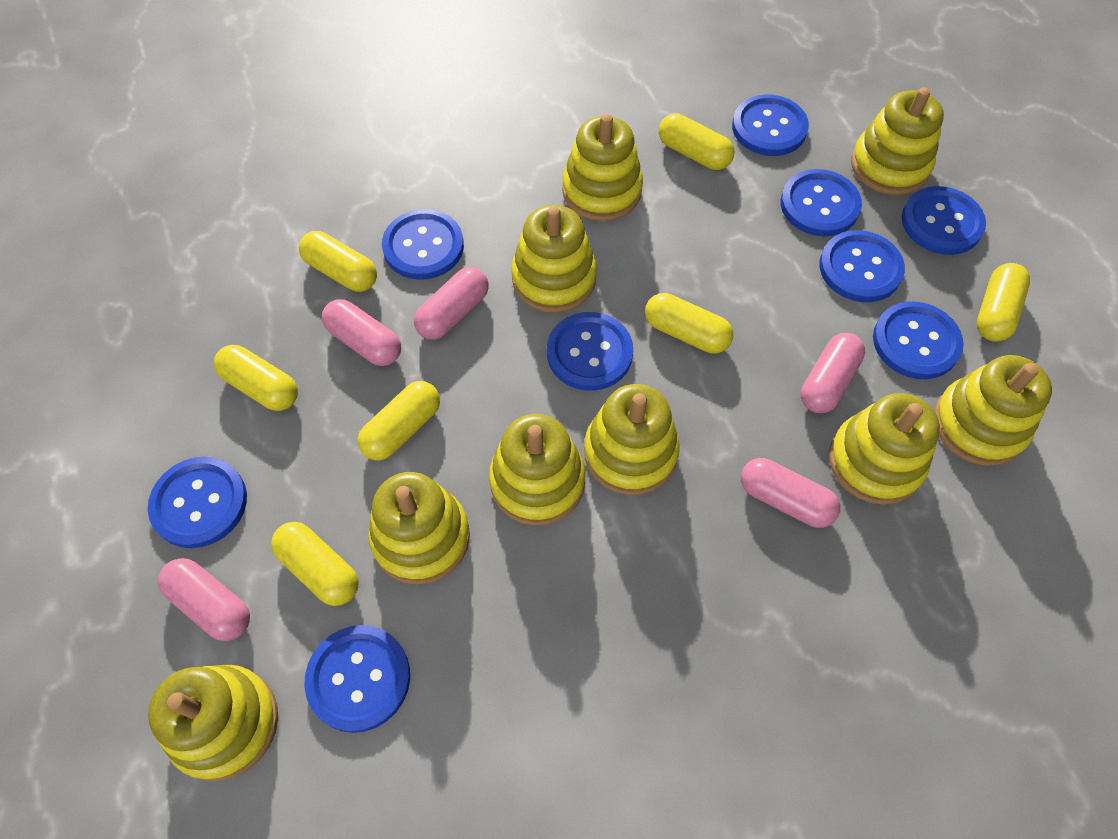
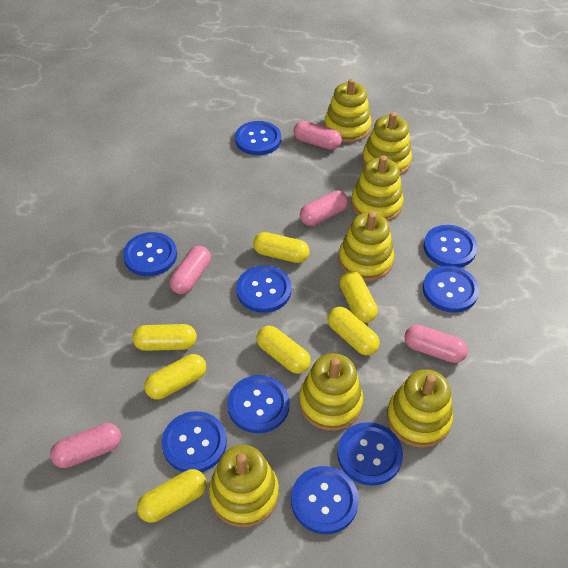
yellow stacking toy: 9 -> 7

